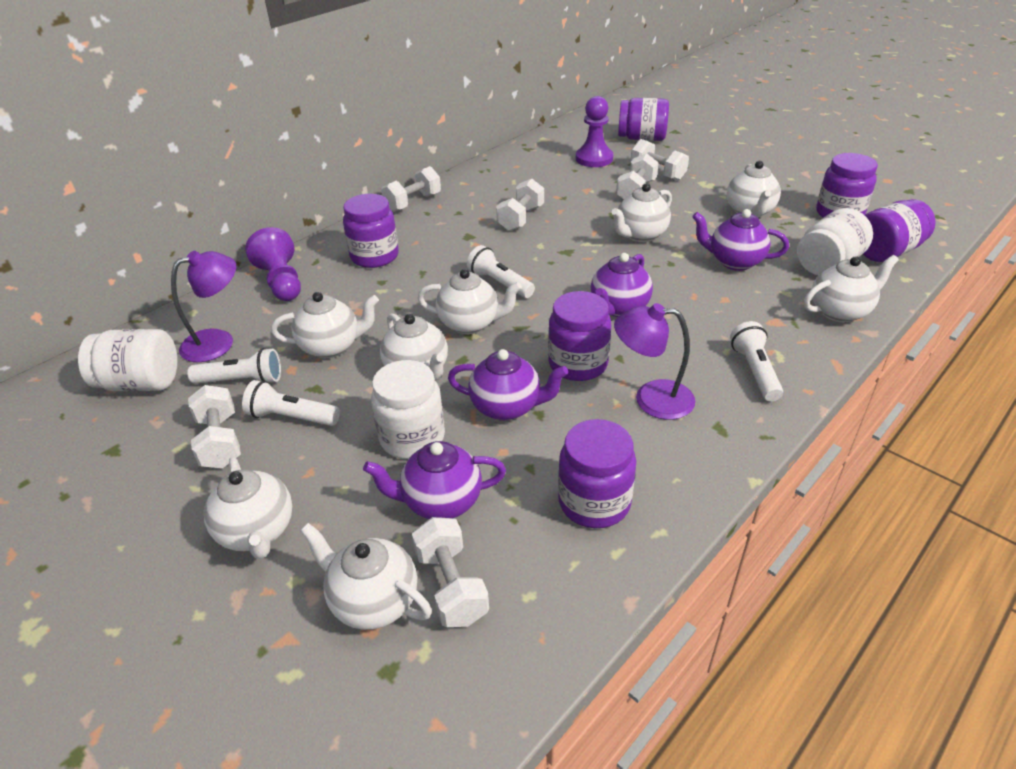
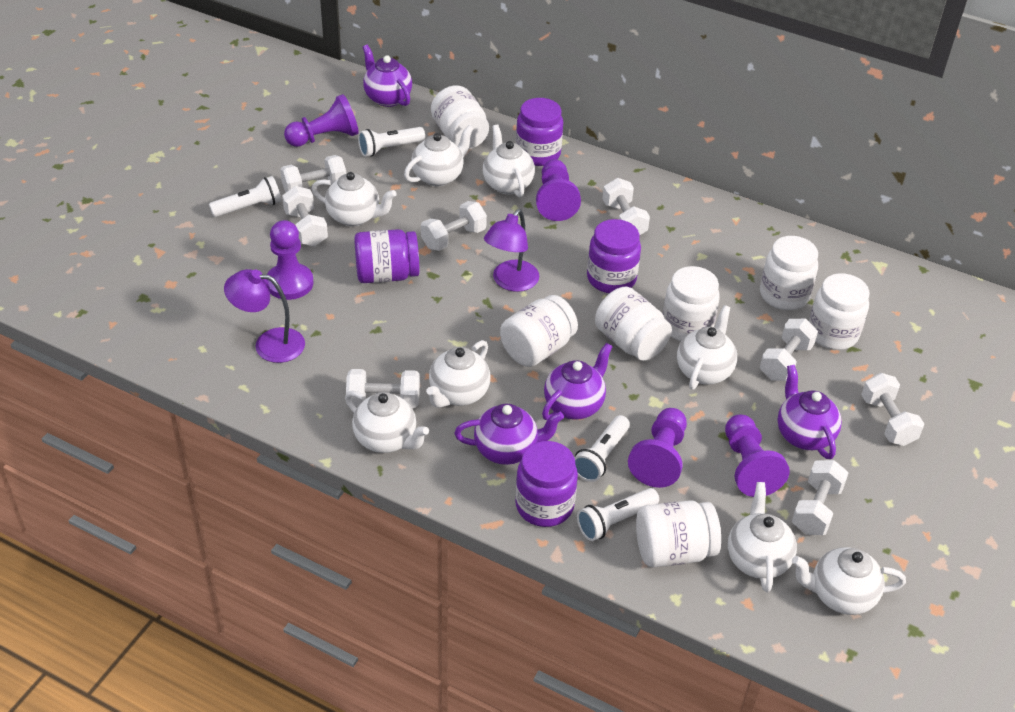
purple jar: 6 -> 4
purple pawn: 2 -> 5
white dumbbell: 6 -> 8
white jar: 3 -> 7

